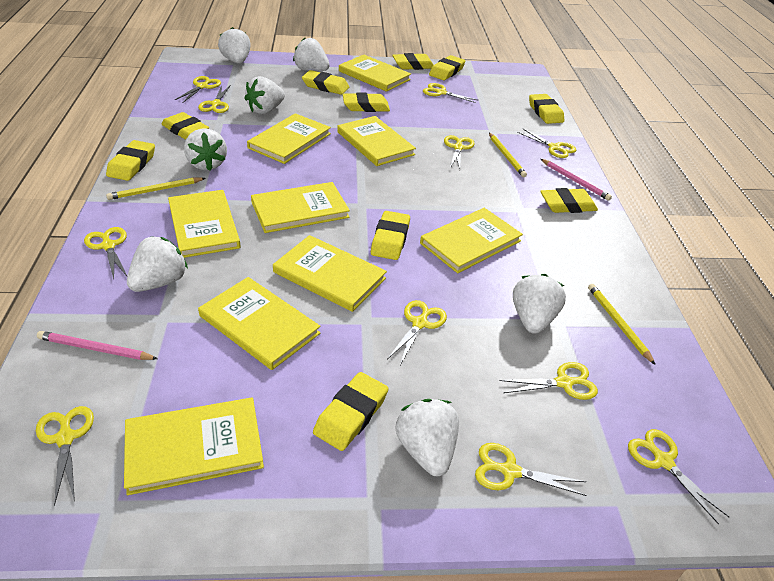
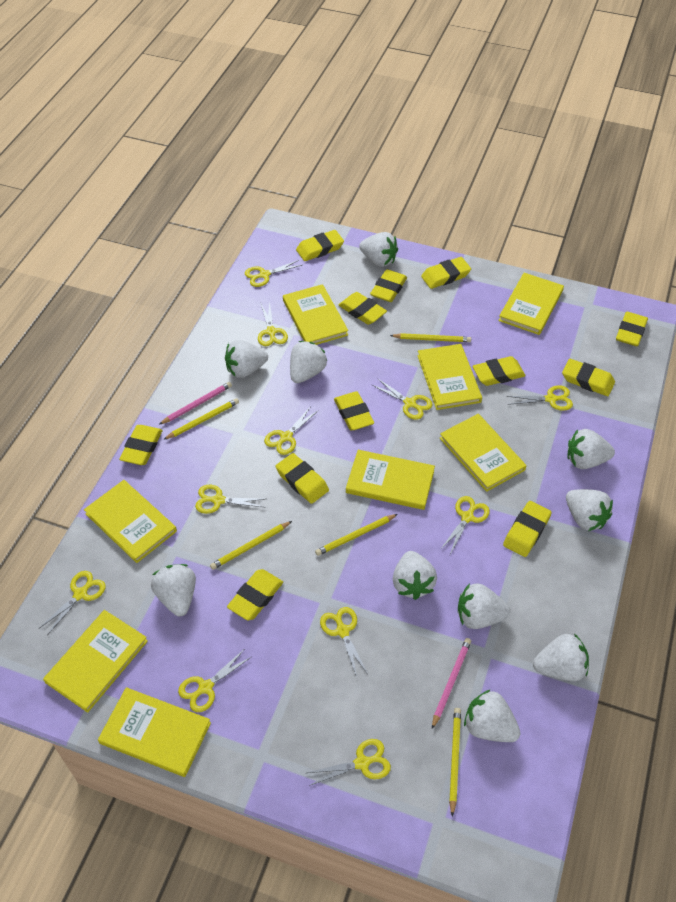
white strawberry: 7 -> 10
yellow book: 9 -> 8
yellow eraser: 10 -> 12
yellow pencil: 3 -> 5

